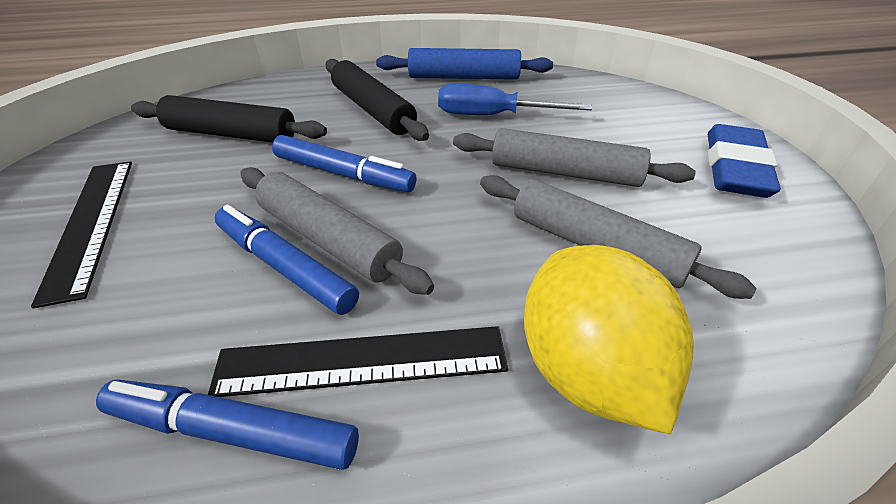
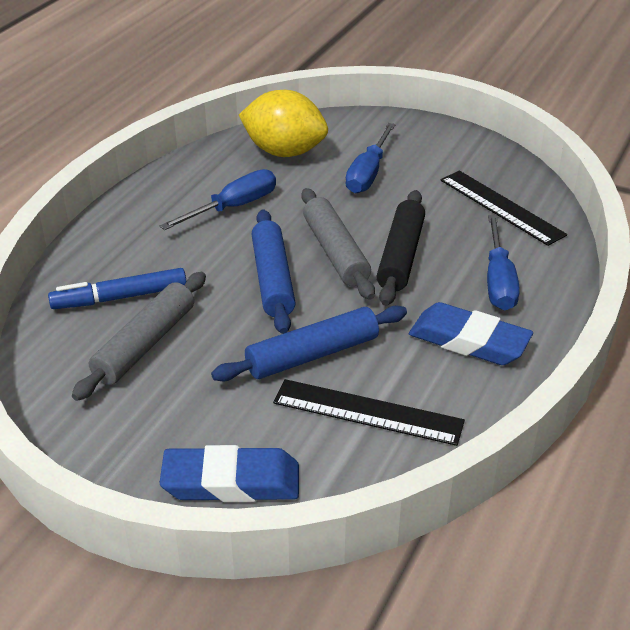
black rolling pin: 2 -> 1
blue eraser: 1 -> 2
blue marker: 3 -> 1
blue rolling pin: 1 -> 2
blue screwdriver: 1 -> 3
grey rolling pin: 3 -> 2

